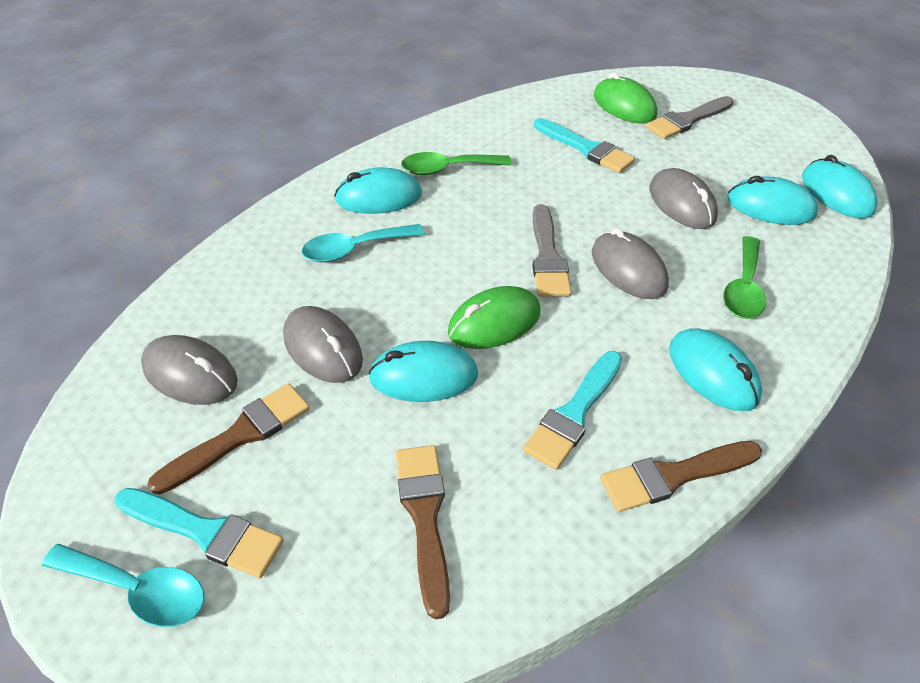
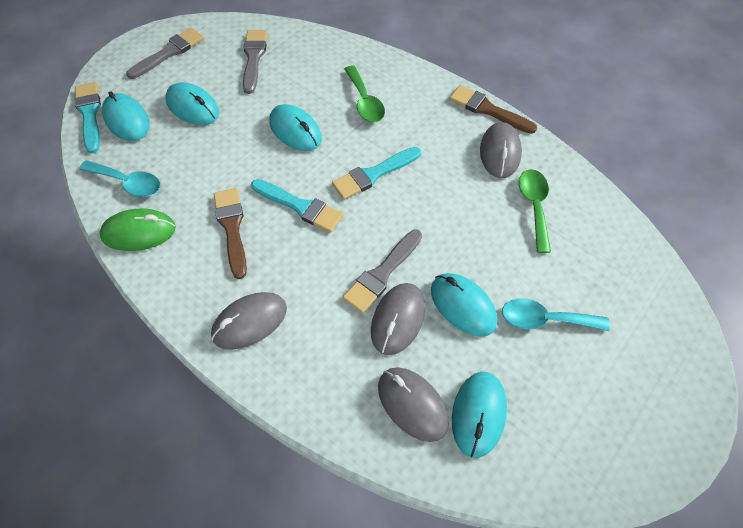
brown brush: 3 -> 2
green mouse: 2 -> 1
grey brush: 2 -> 3

